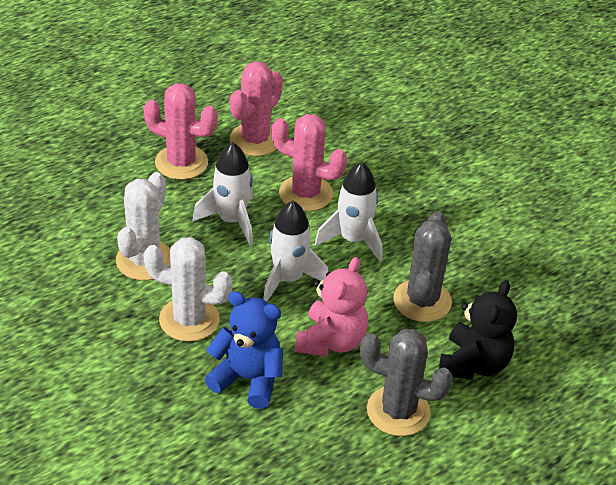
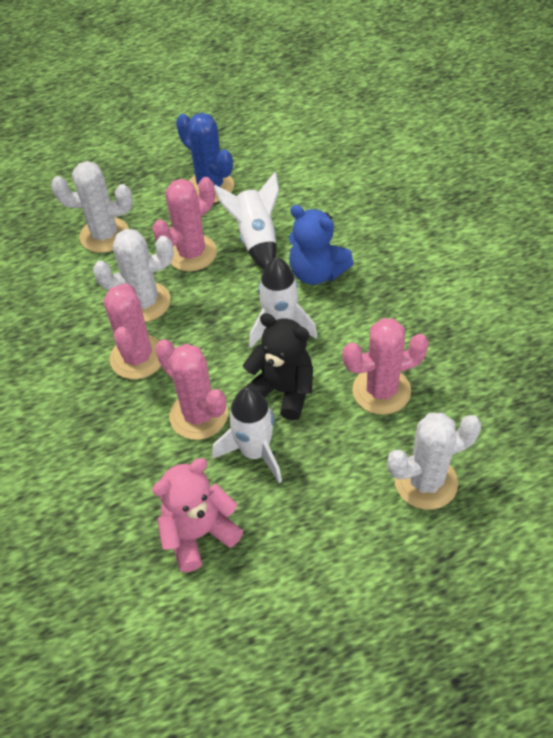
blue cactus: 0 -> 1
grey cactus: 2 -> 0
pink cactus: 3 -> 4
white cactus: 2 -> 3

